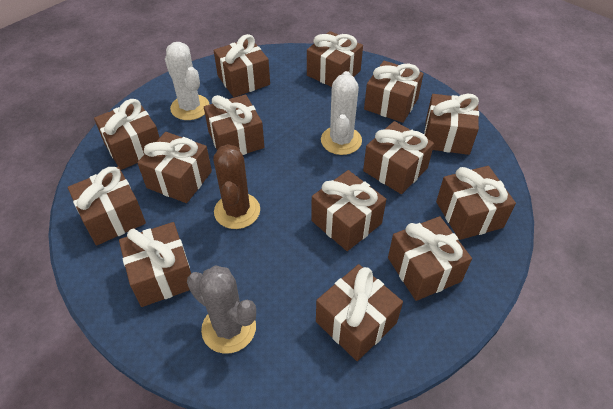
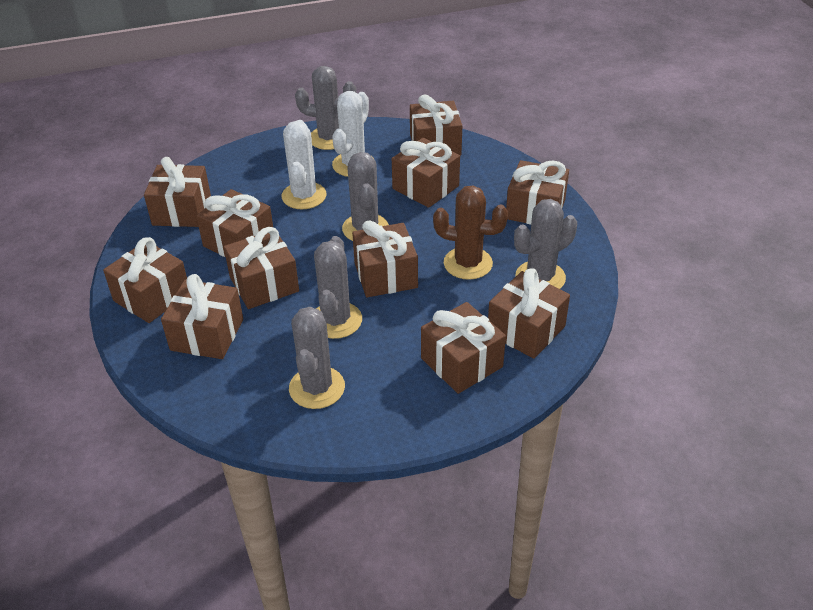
brown gift: 14 -> 11
grey cactus: 1 -> 5

